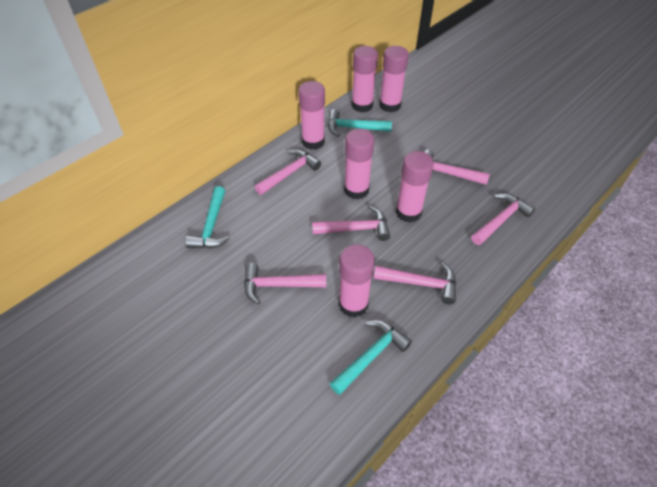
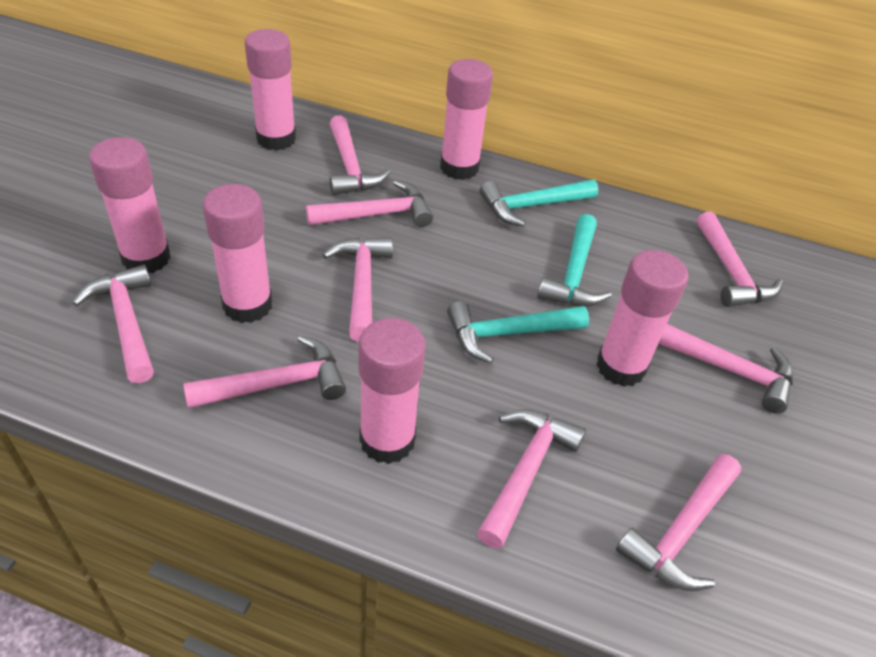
pink hammer: 6 -> 9

